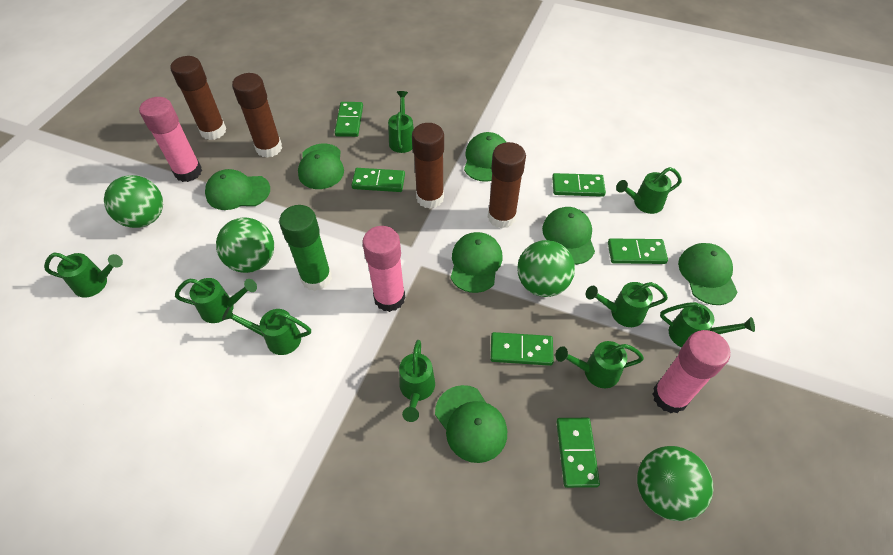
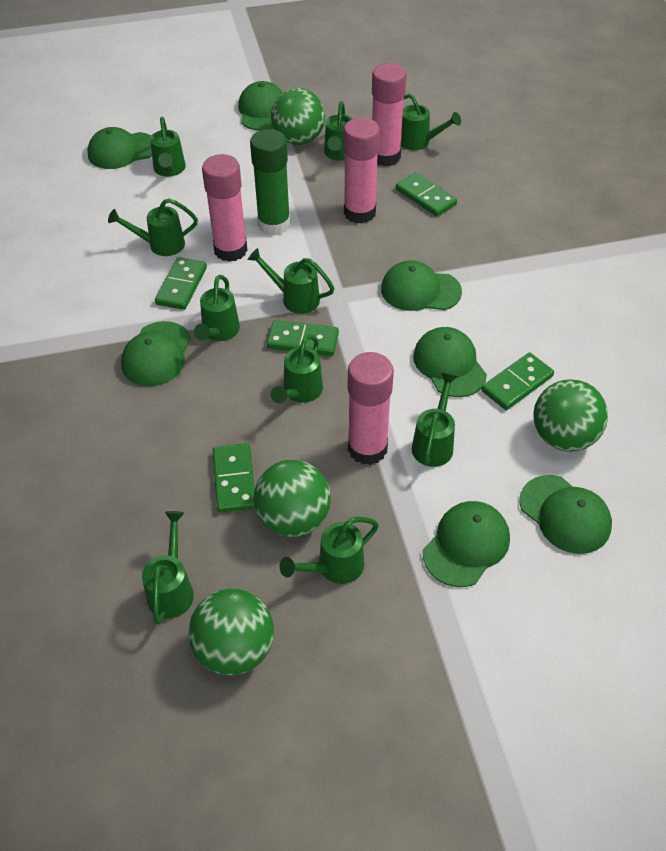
brown glue stick: 4 -> 0
green domino: 6 -> 5
green watering can: 9 -> 10
pink glue stick: 3 -> 4

